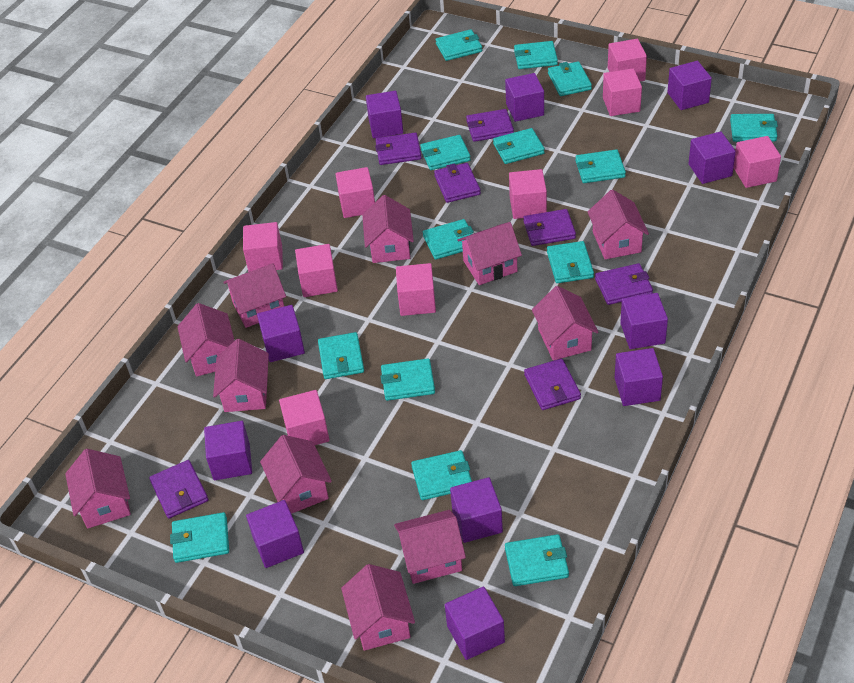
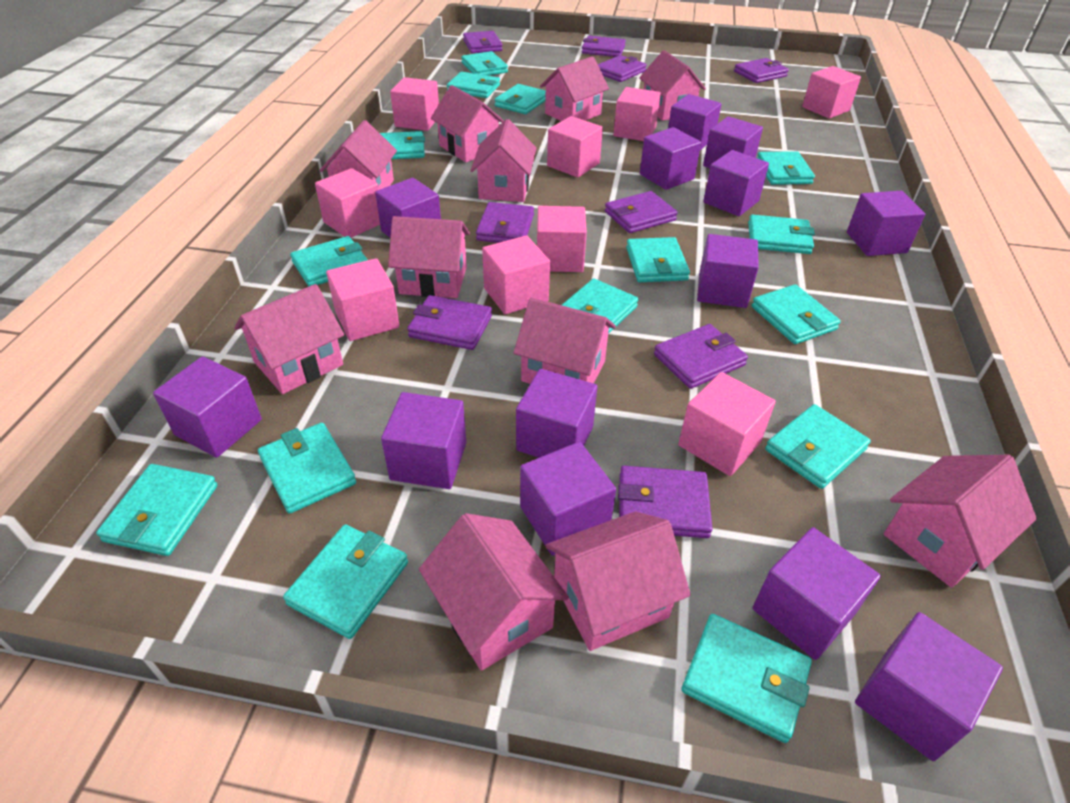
purple cube: 11 -> 13
purple wallet: 7 -> 9
turquoise wallet: 14 -> 15

